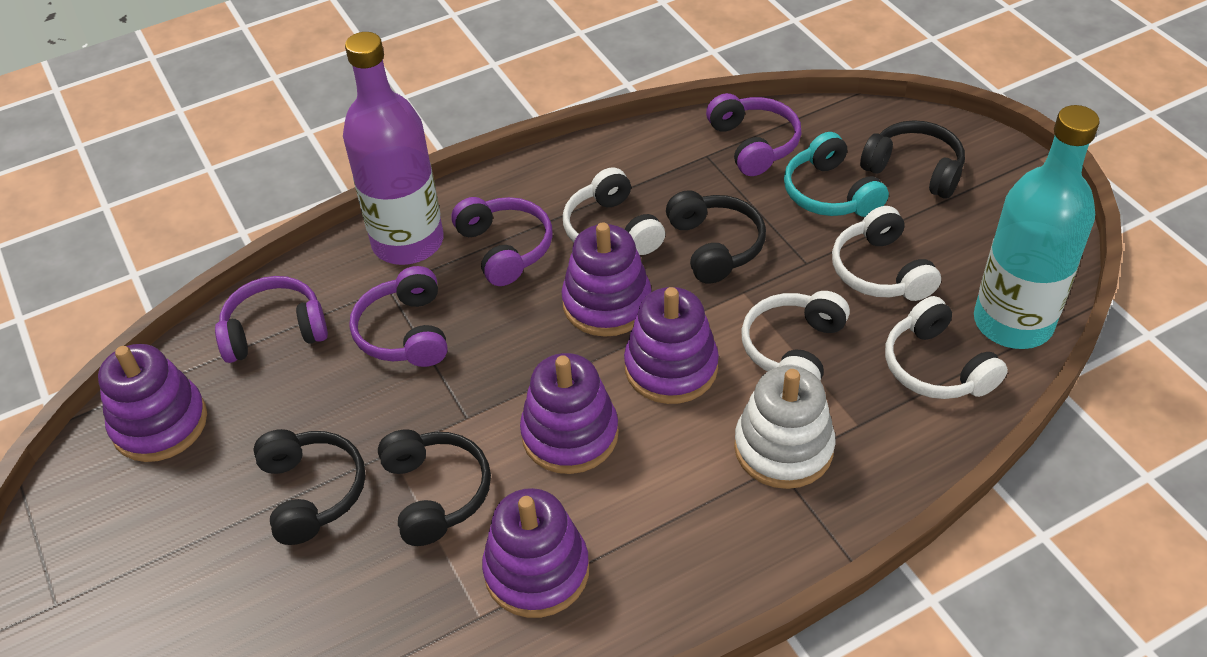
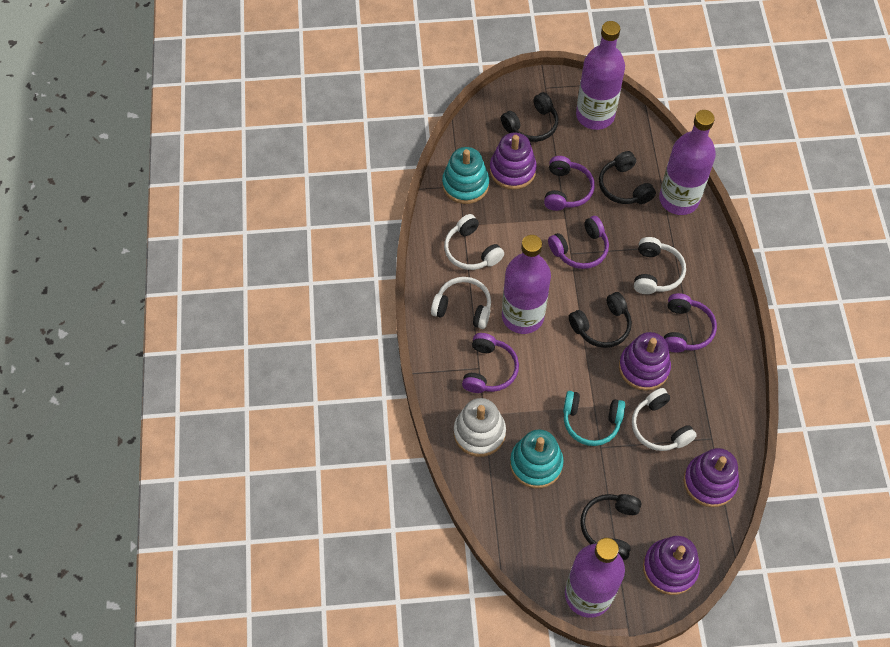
purple bottle: 1 -> 4
purple stacking toy: 5 -> 4
turquoise bottle: 1 -> 0
turquoise stacking toy: 0 -> 2

